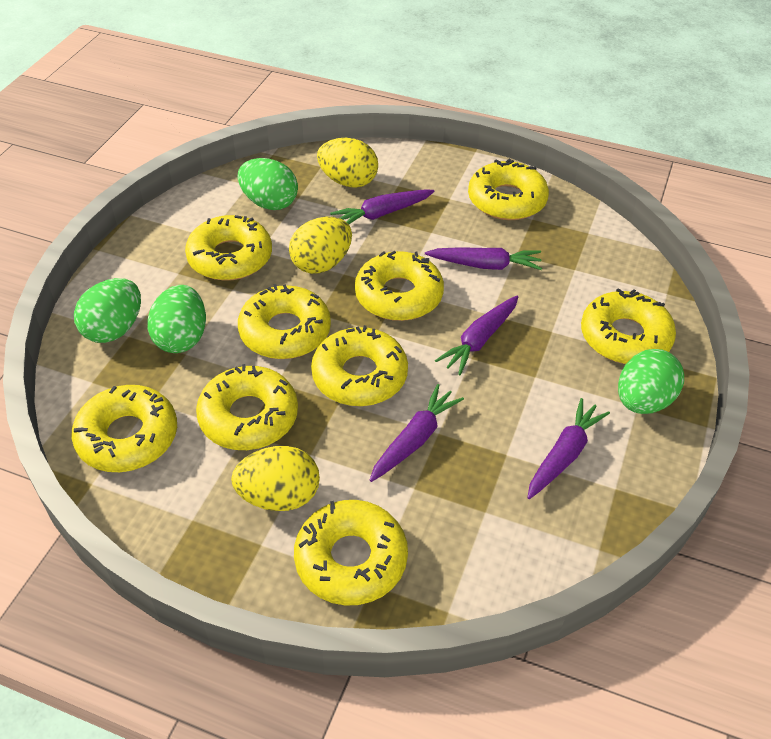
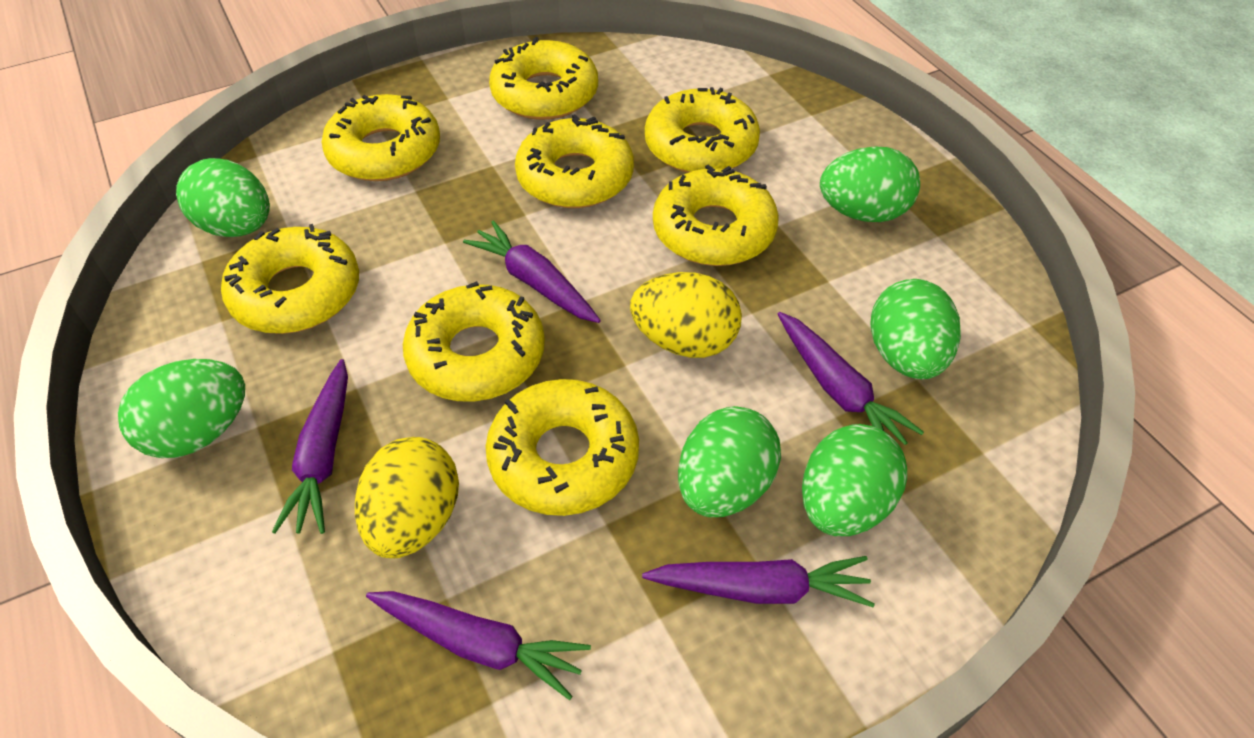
green egg: 4 -> 6
yellow donut: 9 -> 8
yellow egg: 3 -> 2

